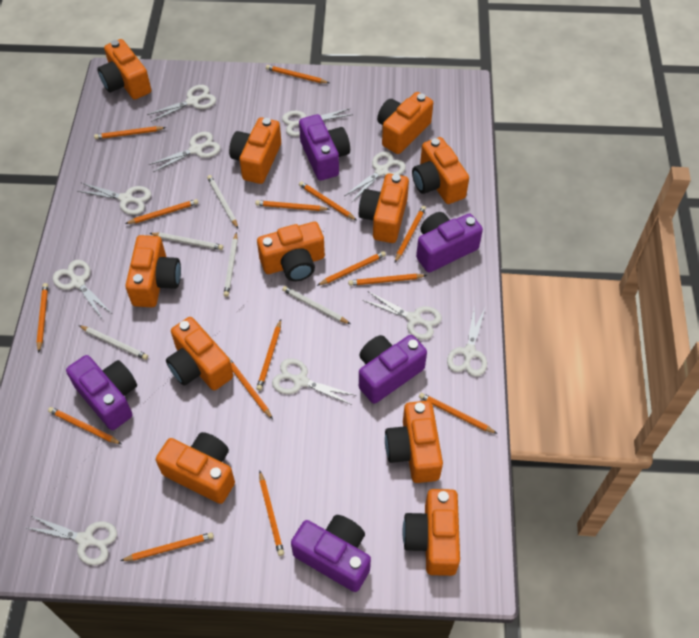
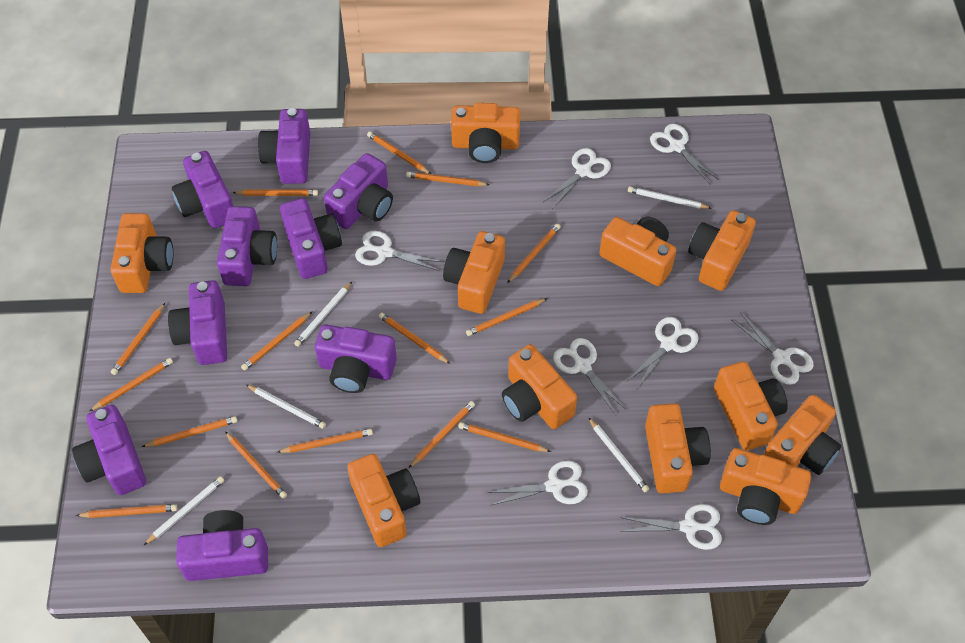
purple camera: 5 -> 9
white scissors: 10 -> 8

